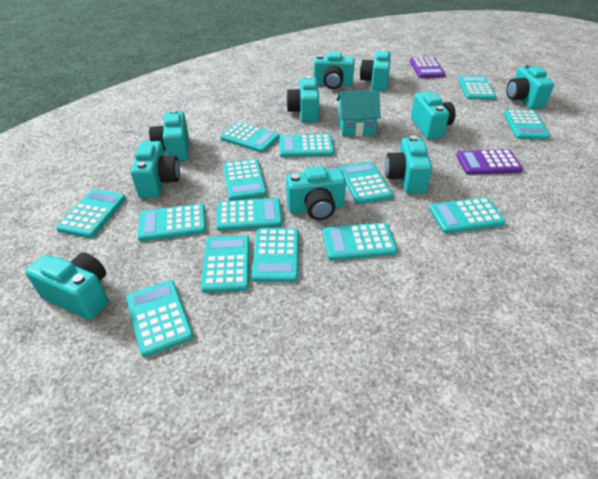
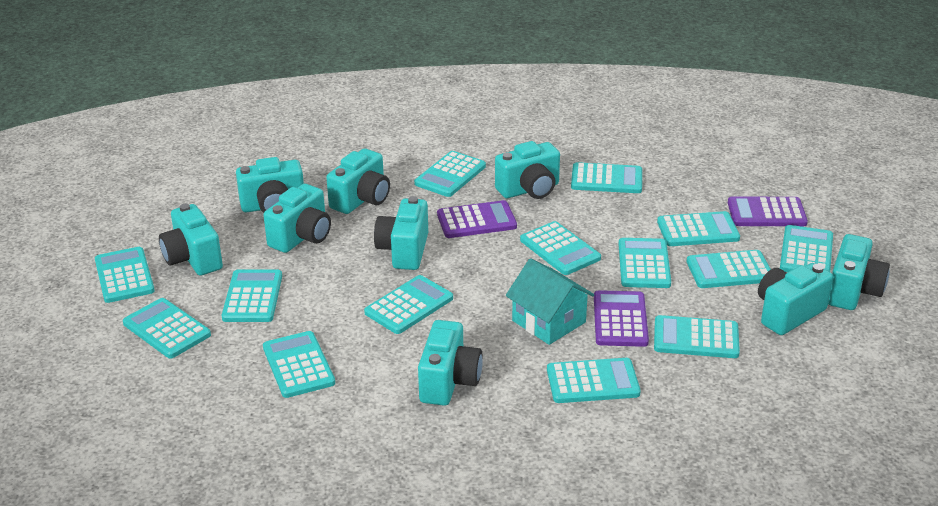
purple calculator: 2 -> 3
turquoise camera: 10 -> 9

